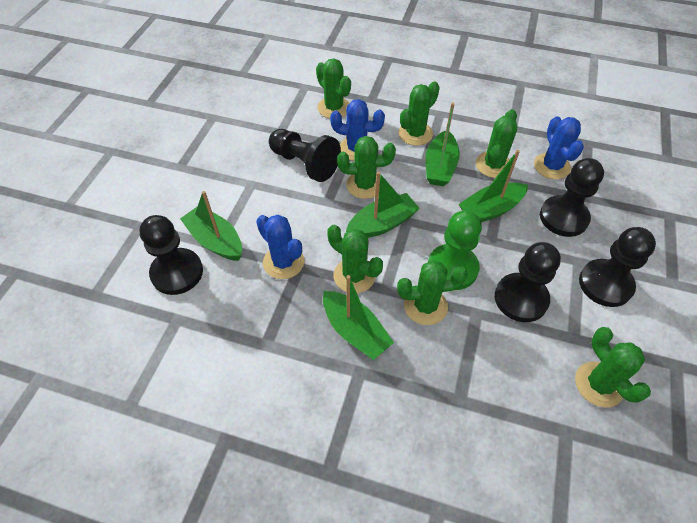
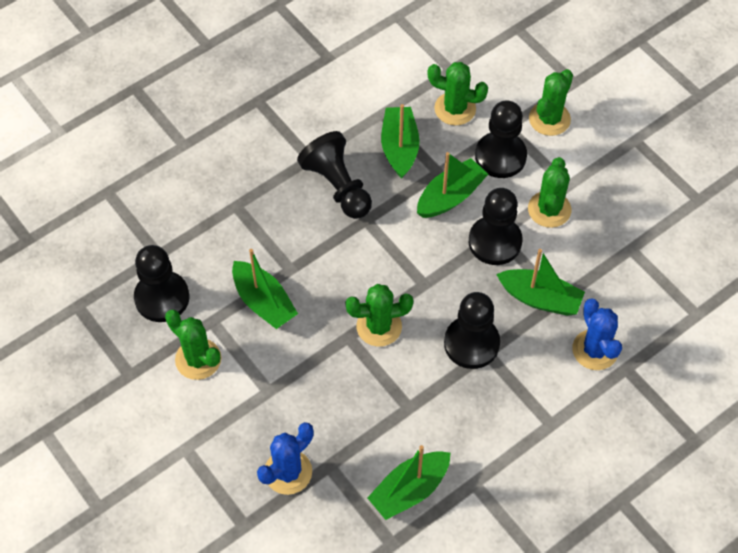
blue cactus: 3 -> 2
green cactus: 7 -> 5
green pawn: 1 -> 0

